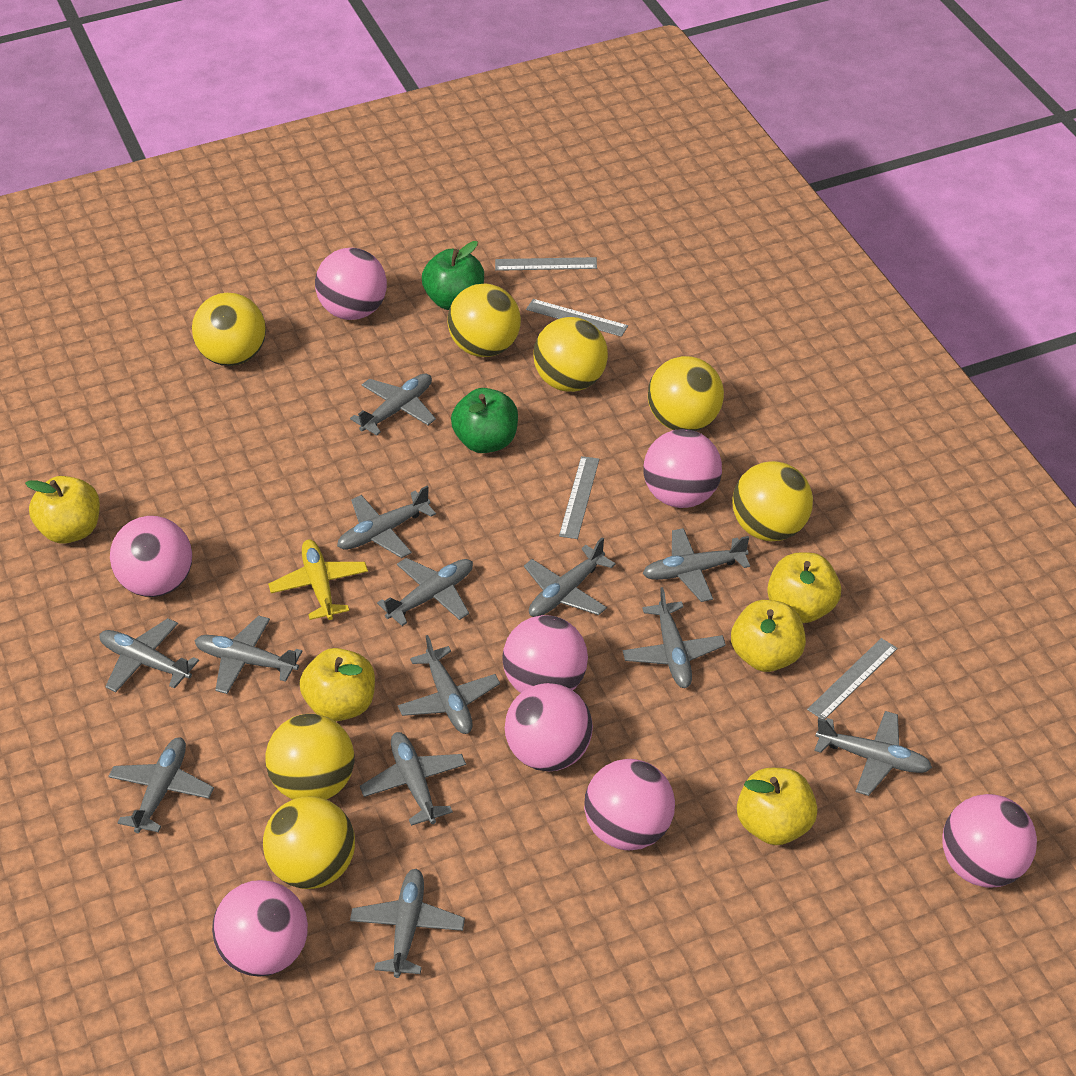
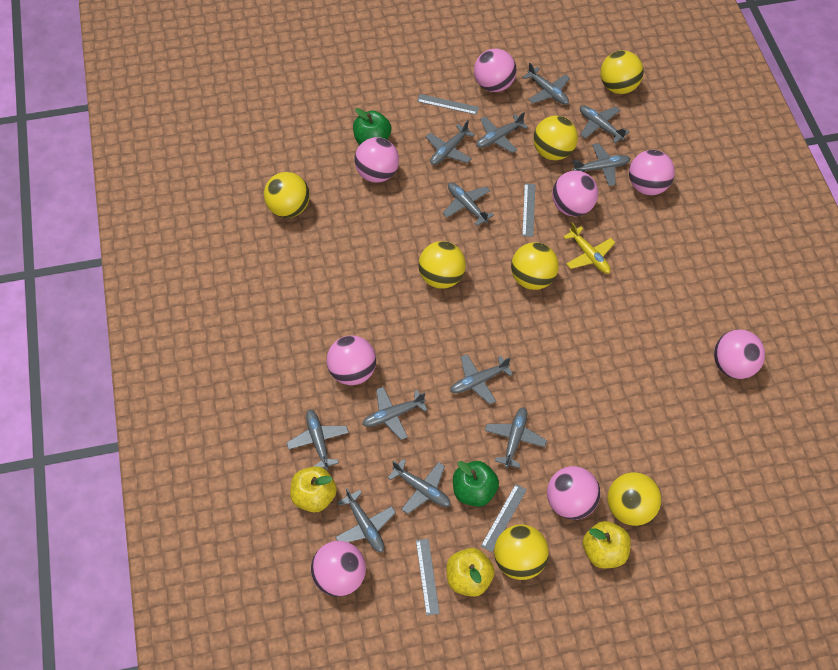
grey plane: 13 -> 12
yellow apple: 5 -> 3

